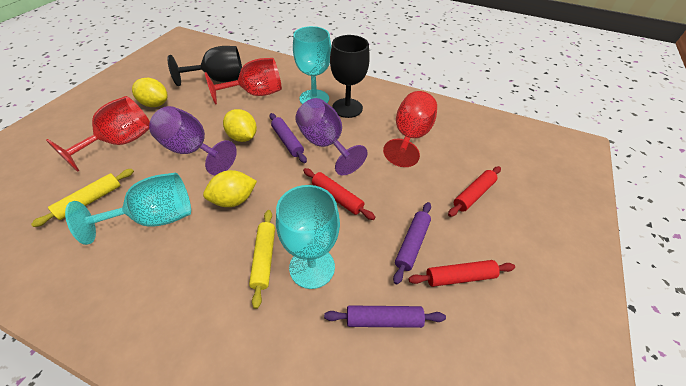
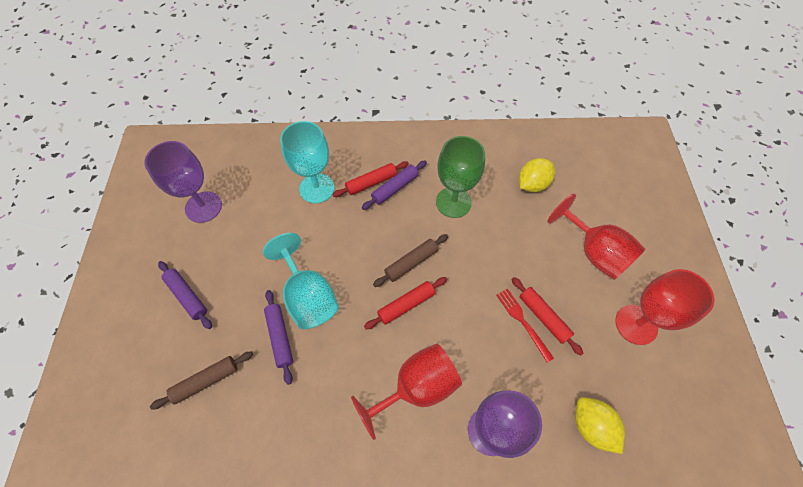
black goblet: 2 -> 0
brown rolling pin: 0 -> 2
green goblet: 0 -> 1
red fork: 0 -> 1
turquoise goblet: 3 -> 2
yellow lemon: 3 -> 2
yellow rolling pin: 2 -> 0

